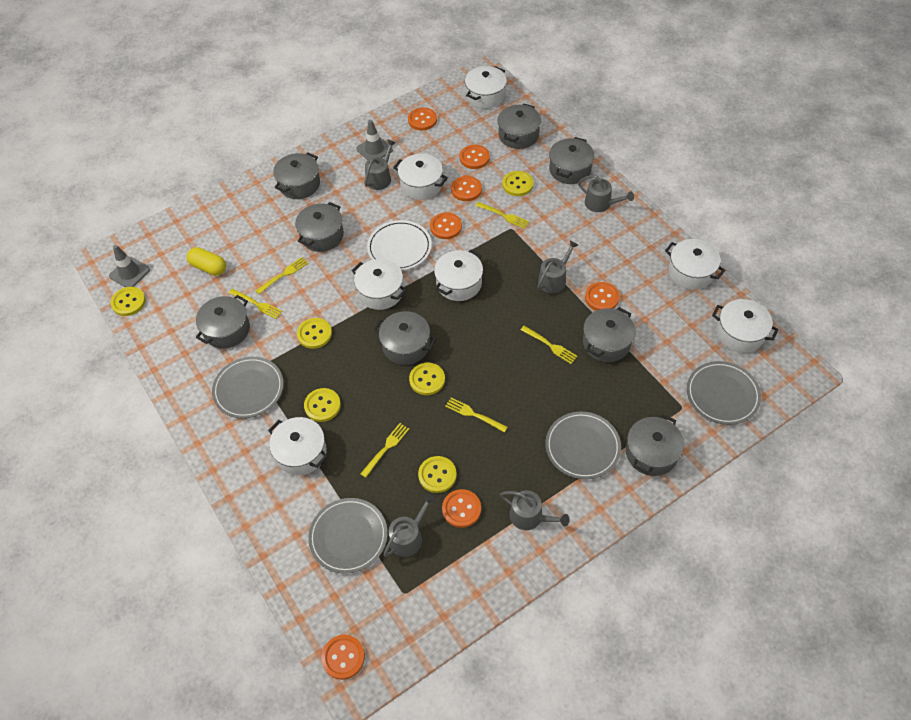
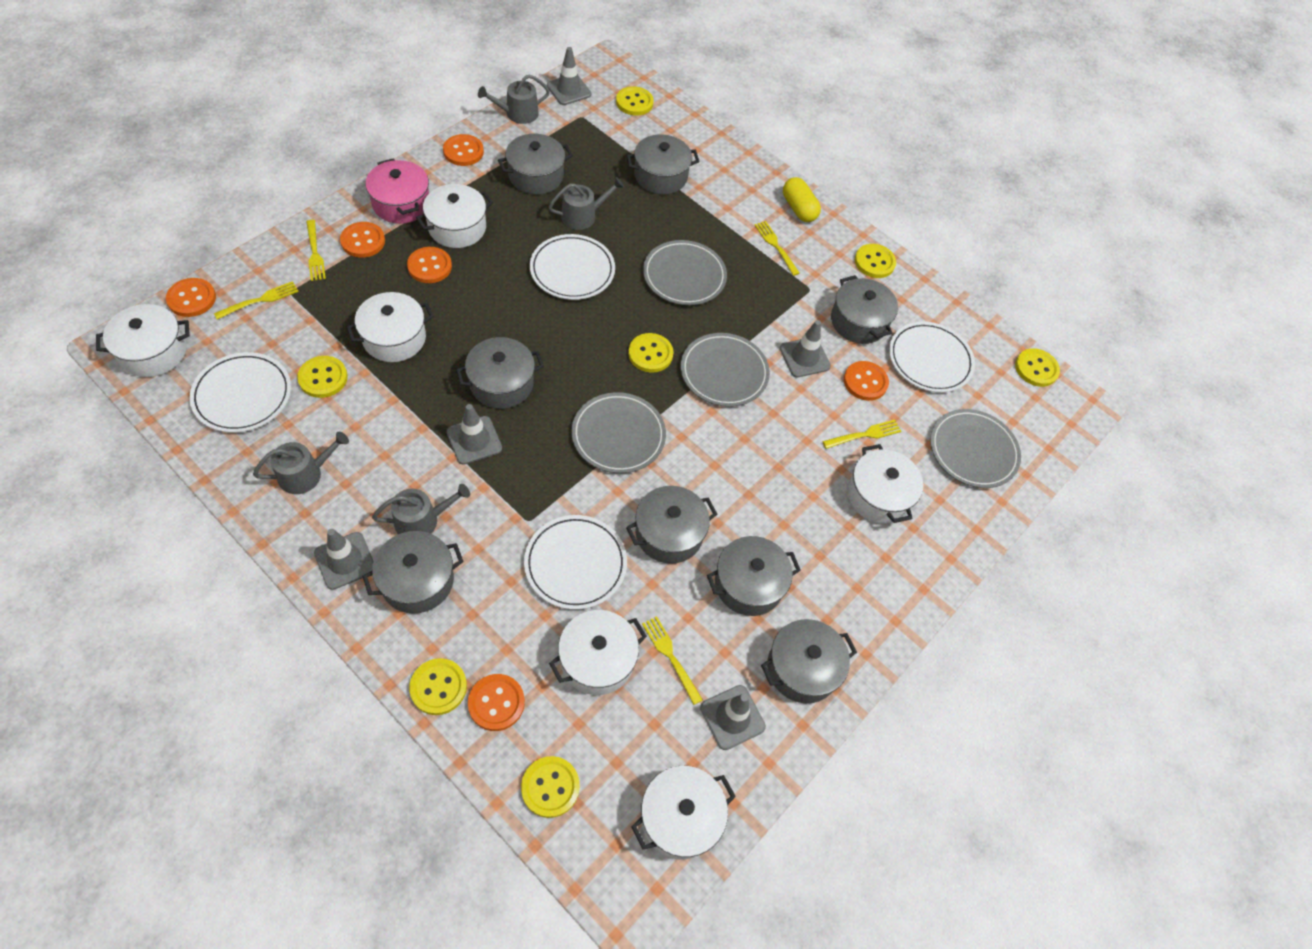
grey traffic cone: 2 -> 5
grey watering can: 5 -> 4
orange button: 7 -> 6
pink pot: 0 -> 1
white plate: 1 -> 4
white pot: 7 -> 6
yellow button: 6 -> 7
yellow fork: 6 -> 5

